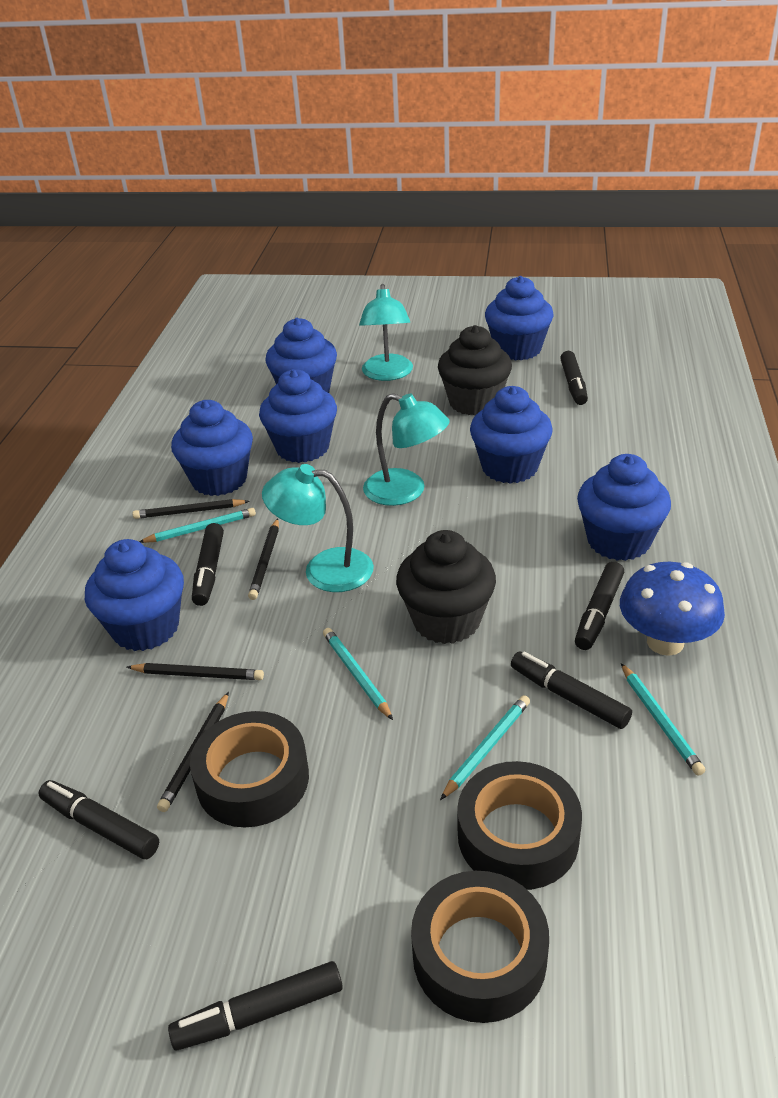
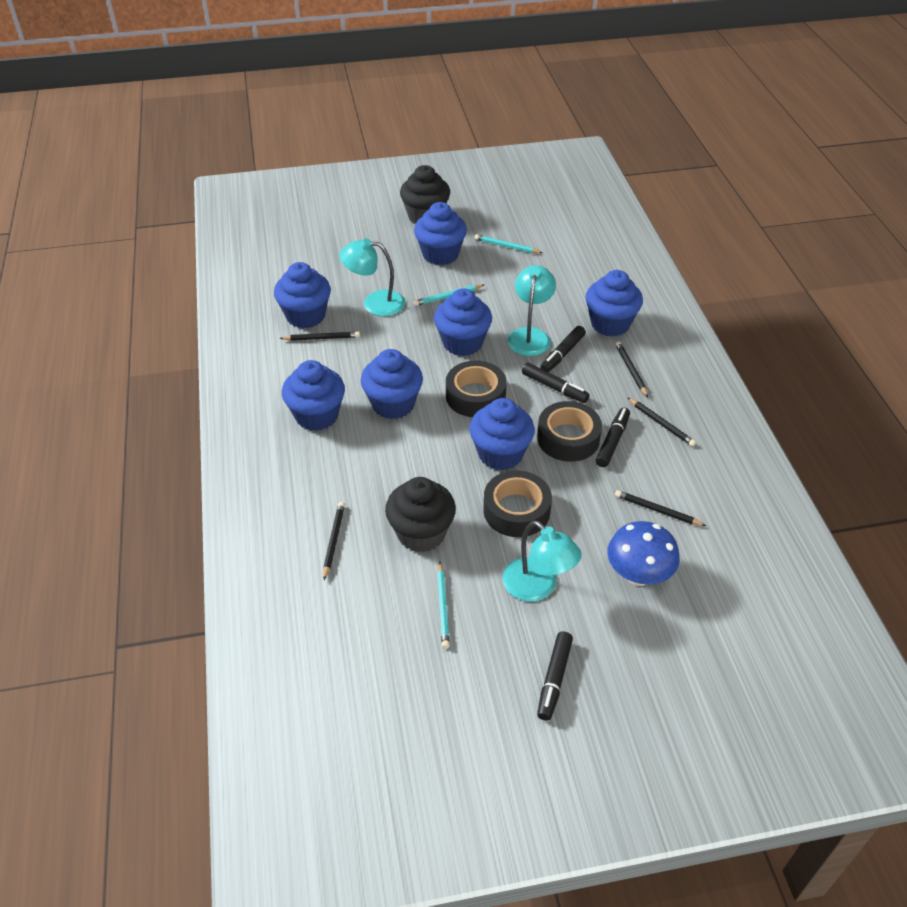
black marker: 6 -> 4
black pencil: 4 -> 5
turquoise pencil: 4 -> 3

